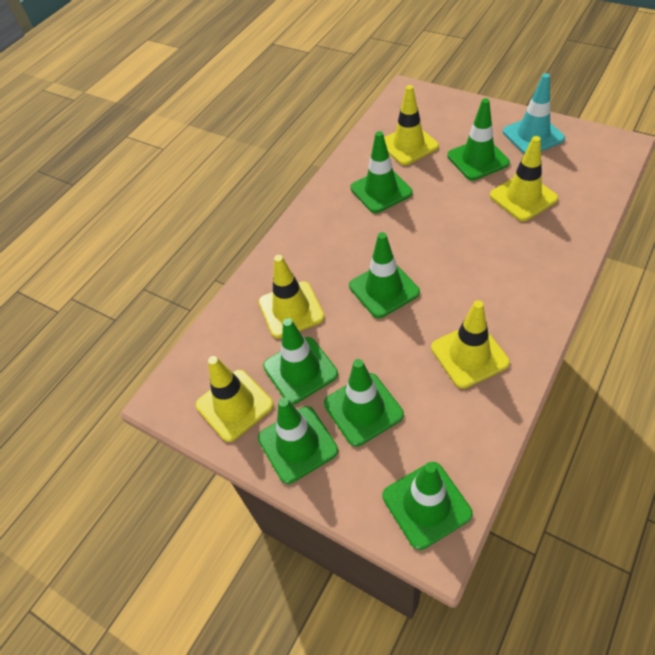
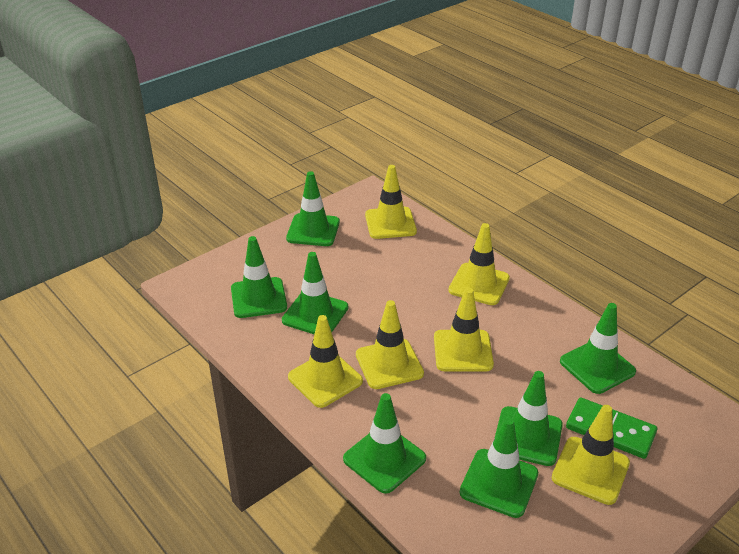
green domino: 0 -> 1
turquoise traffic cone: 1 -> 0
yellow traffic cone: 5 -> 6

